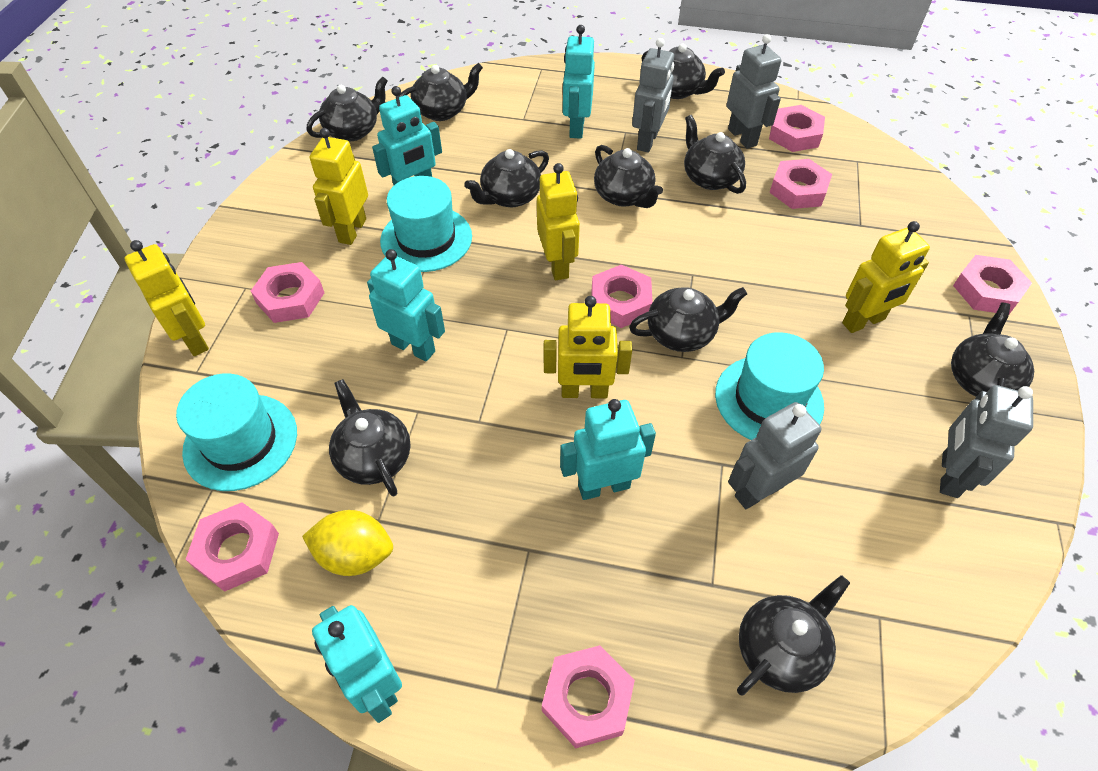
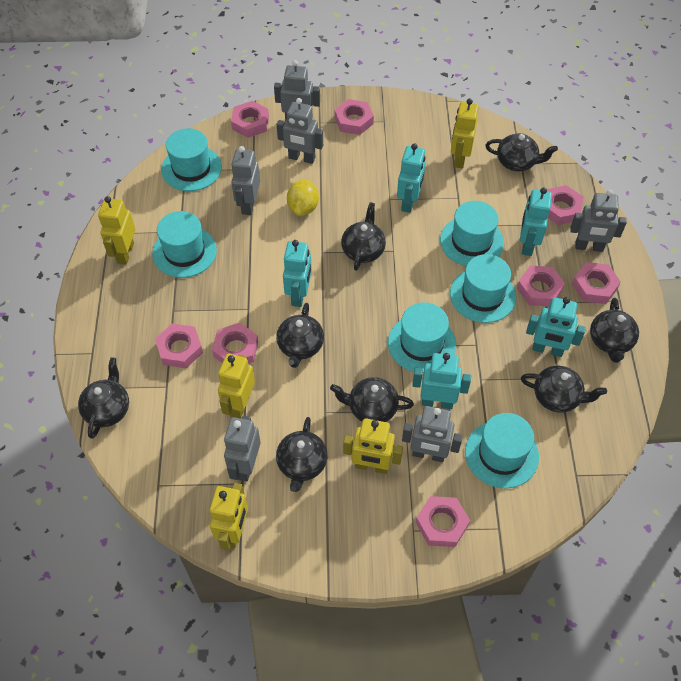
black teapot: 10 -> 8
grey robot: 4 -> 6
pink nut: 7 -> 8
turquoise hat: 3 -> 6

